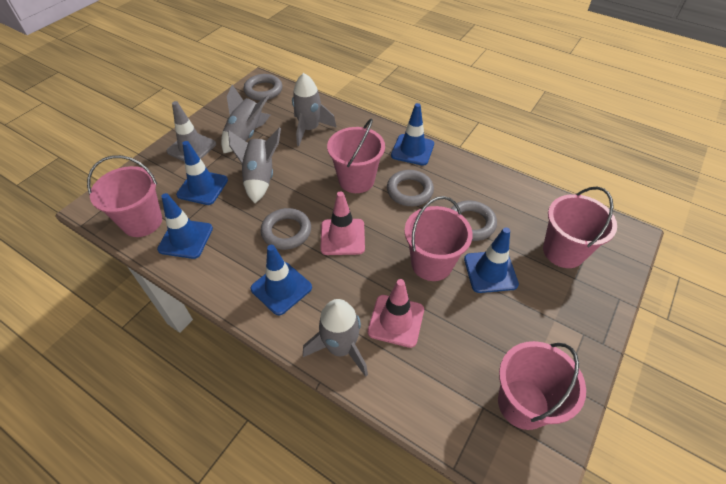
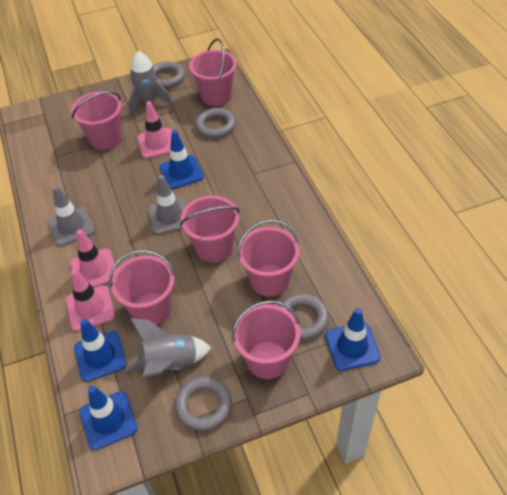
blue traffic cone: 5 -> 4
grey rocket: 4 -> 2
grey traffic cone: 1 -> 2
pink bucket: 5 -> 6
pink traffic cone: 2 -> 3

